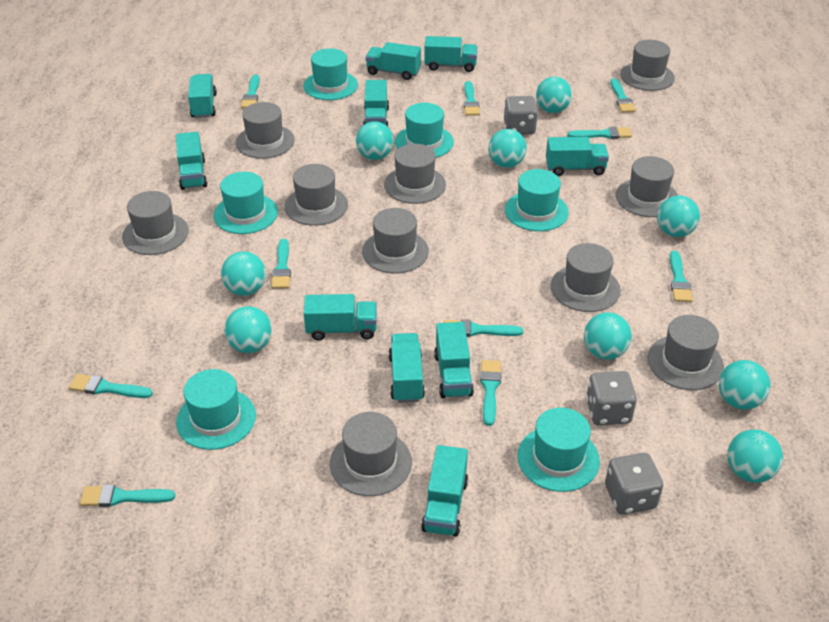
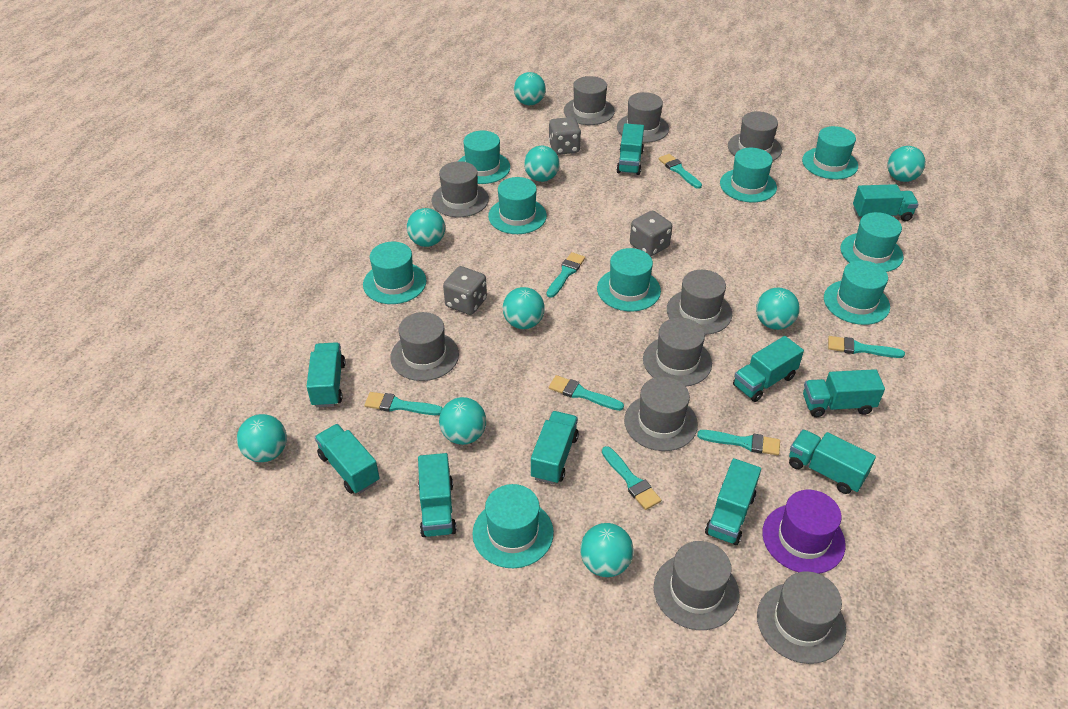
purple hat: 0 -> 1
turquoise brush: 10 -> 7
turquoise hat: 6 -> 9

